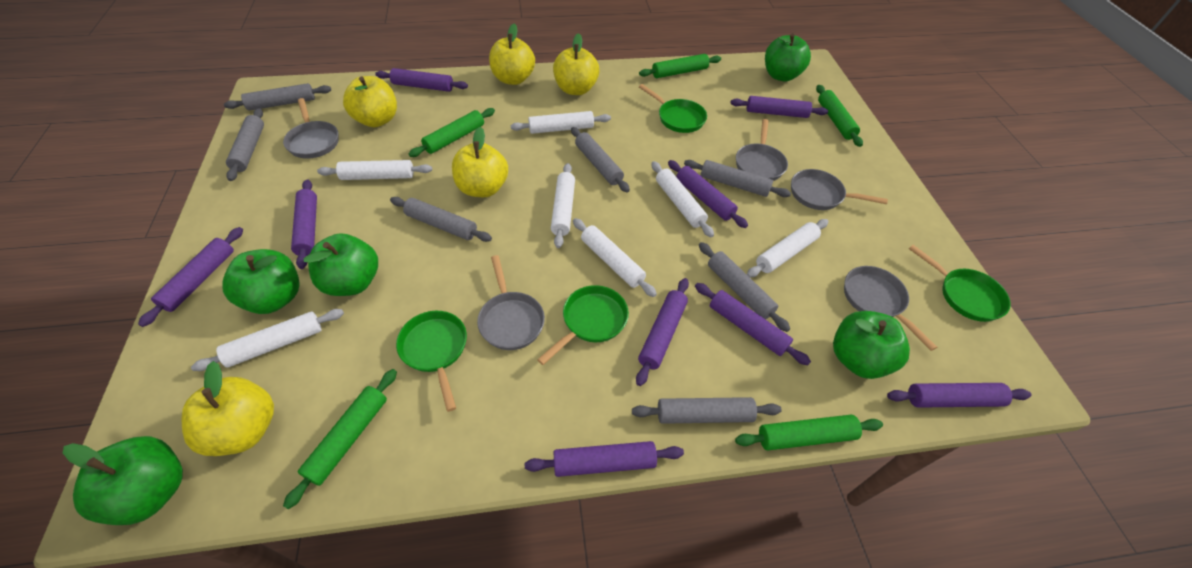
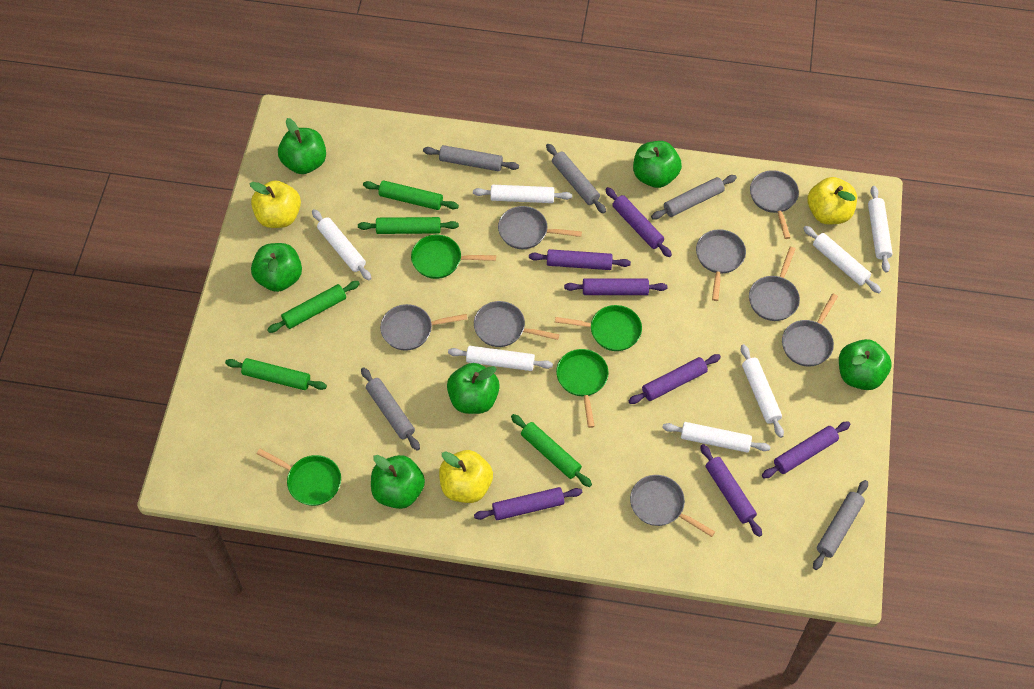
green apple: 5 -> 6
grey pan: 5 -> 8
grey rolling pin: 7 -> 5
purple rolling pin: 9 -> 7
yellow apple: 5 -> 3

